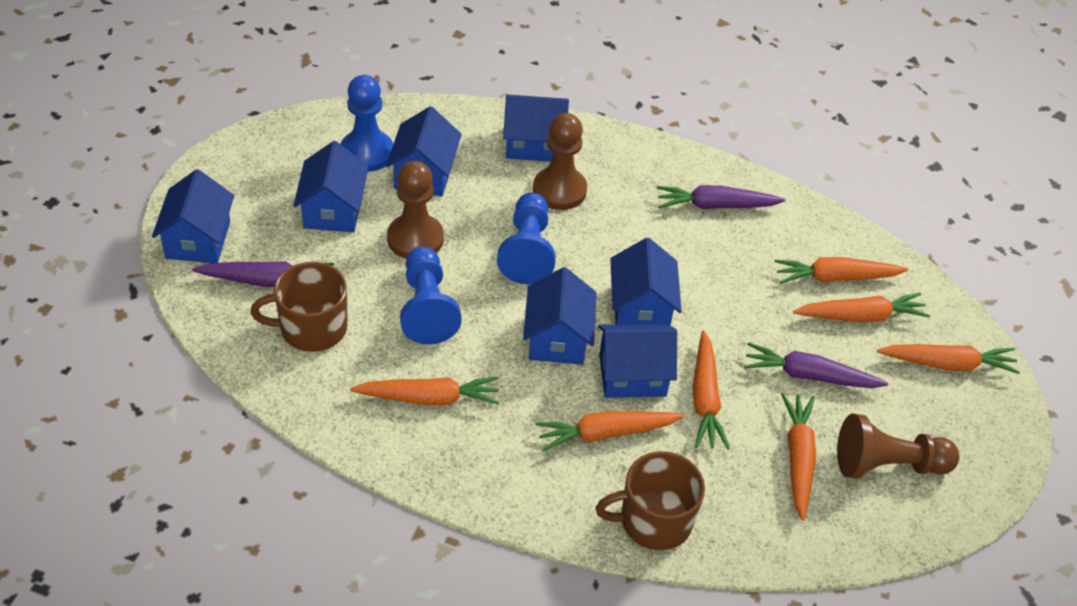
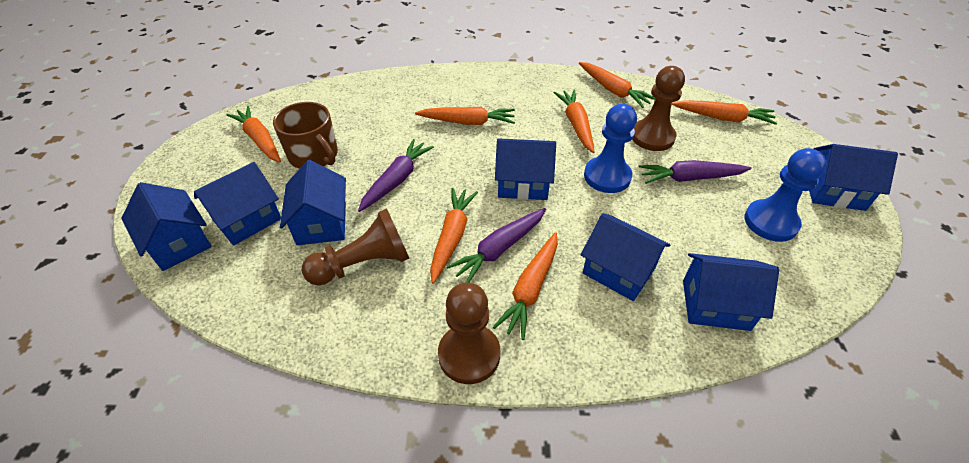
blue pawn: 3 -> 2
brown mug: 2 -> 1

